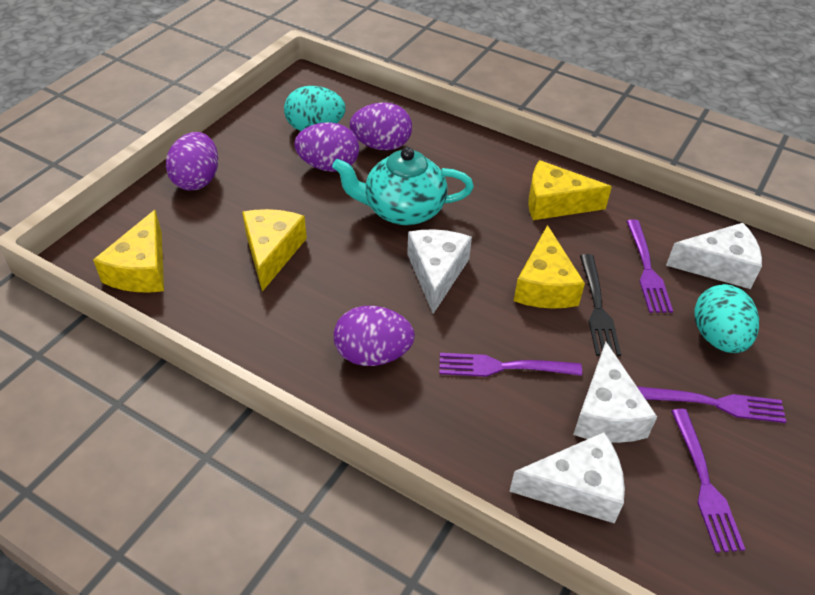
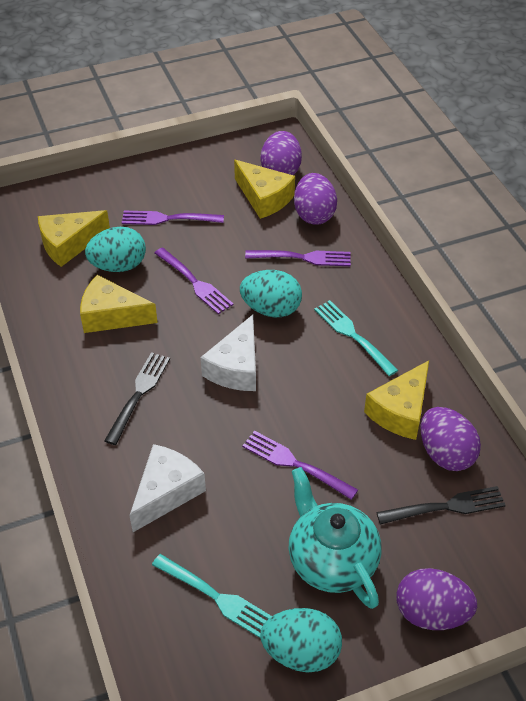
black fork: 1 -> 2
turquoise egg: 2 -> 3
turquoise fork: 0 -> 2
white cheese: 4 -> 2

